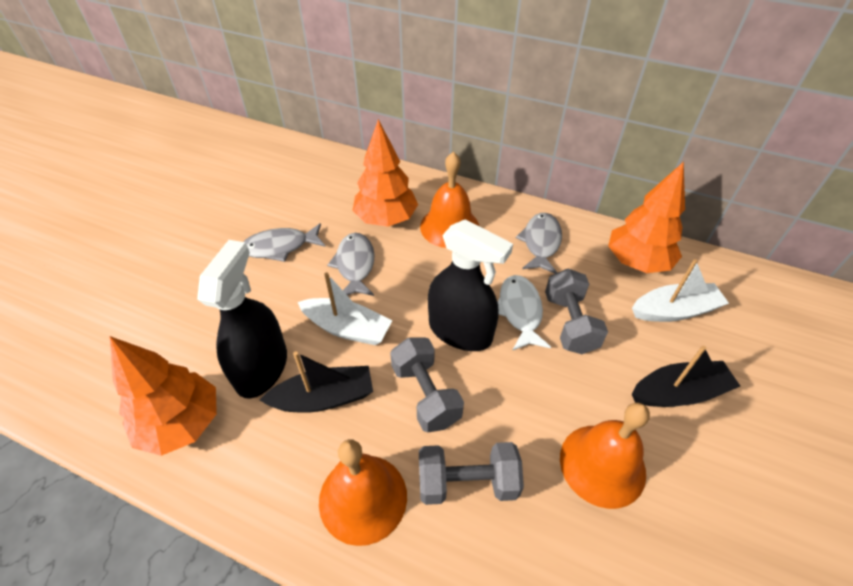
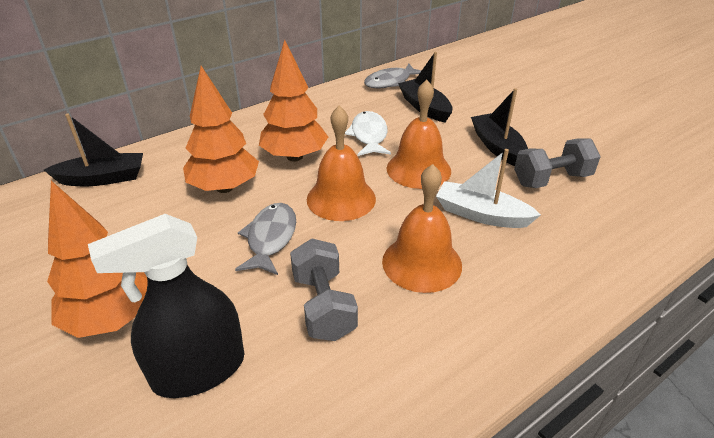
black boat: 2 -> 3
black spray bottle: 2 -> 1
grey dumbbell: 3 -> 2
grey fish: 3 -> 2
white boat: 2 -> 1

